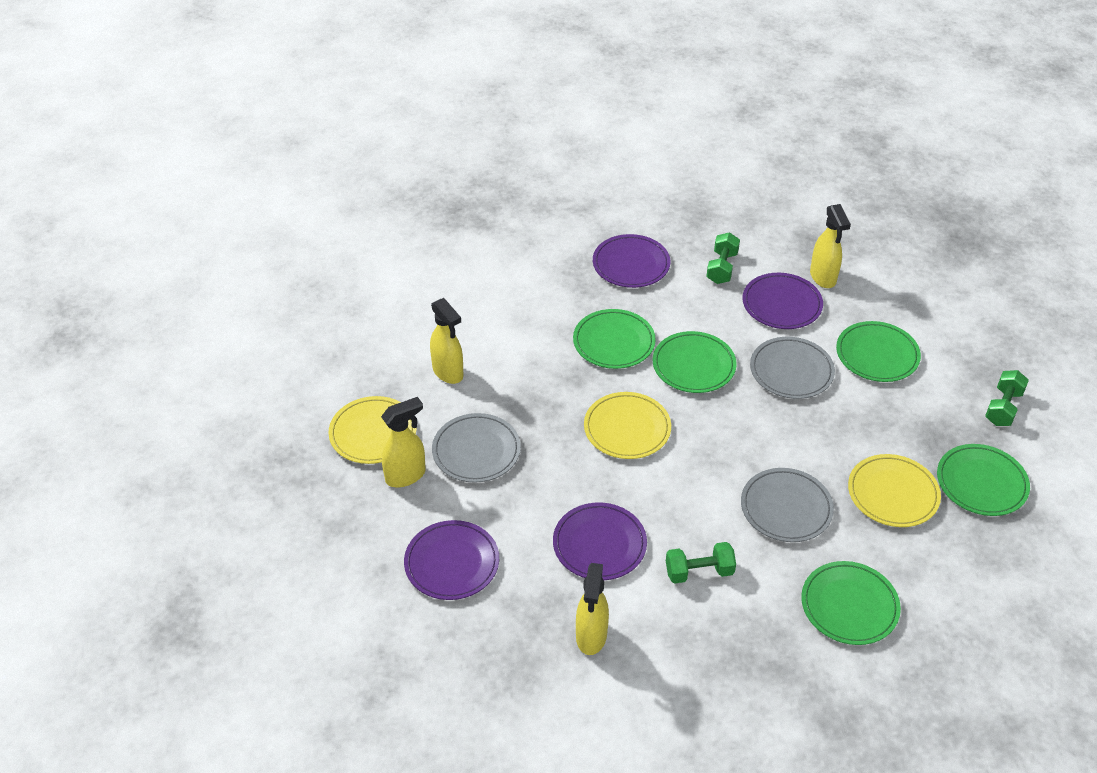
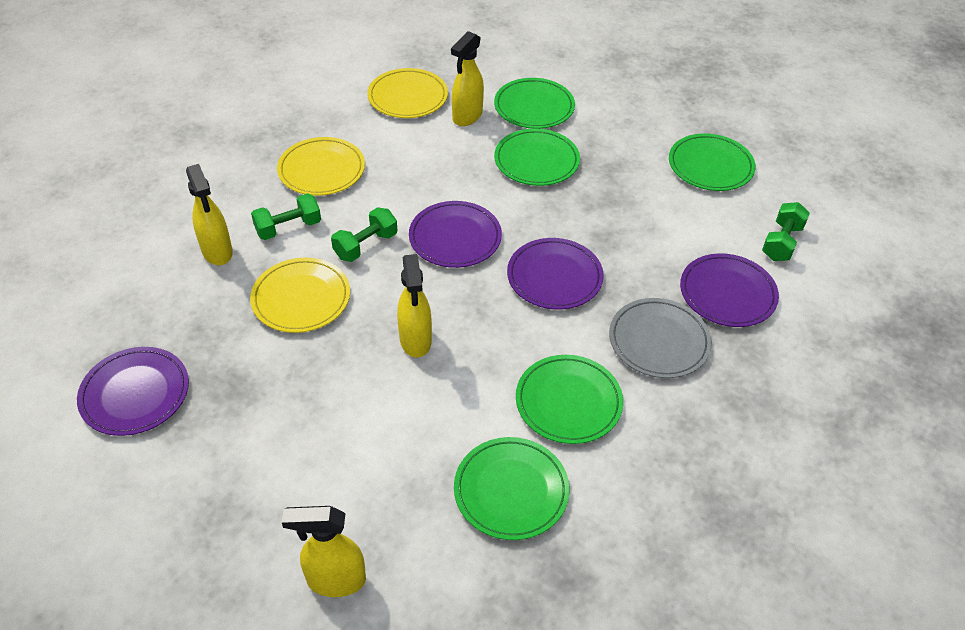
grey plate: 3 -> 1

